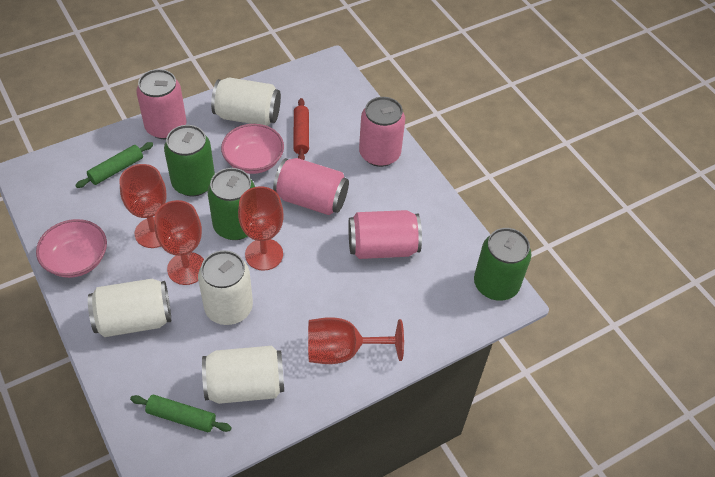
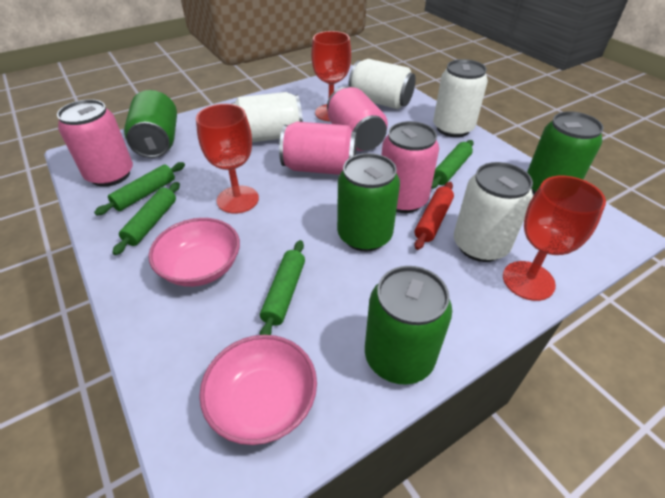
green can: 3 -> 4
green rolling pin: 2 -> 4
red goblet: 4 -> 3

